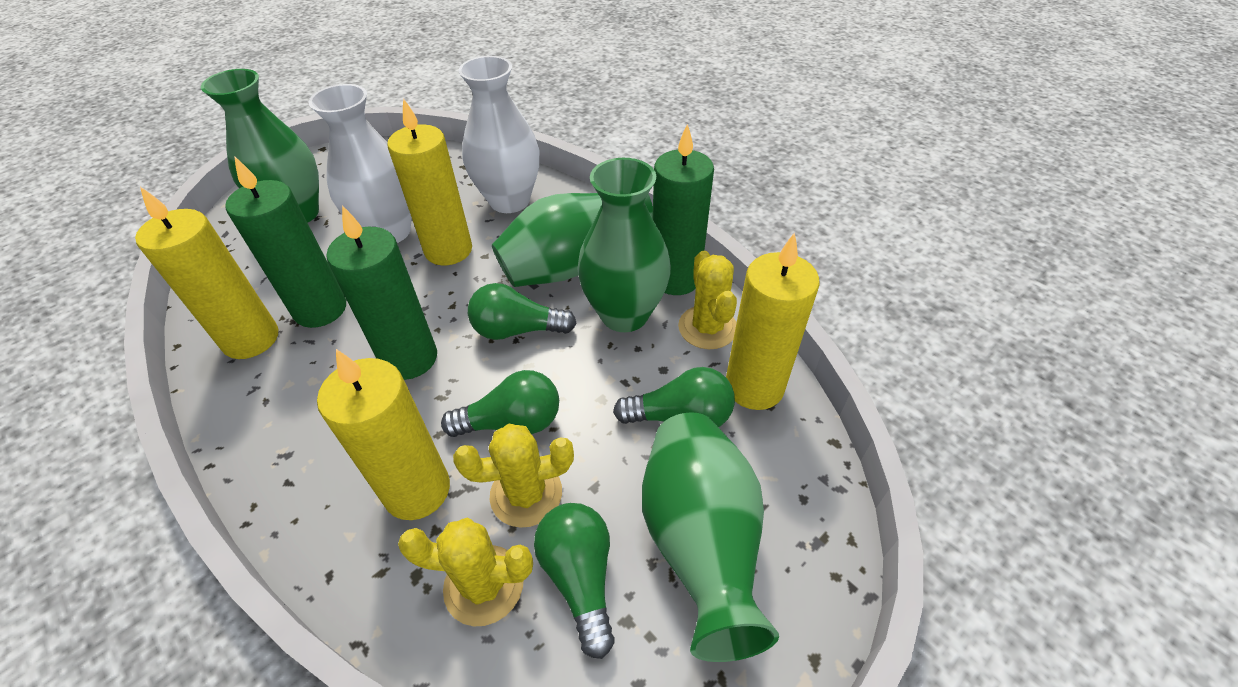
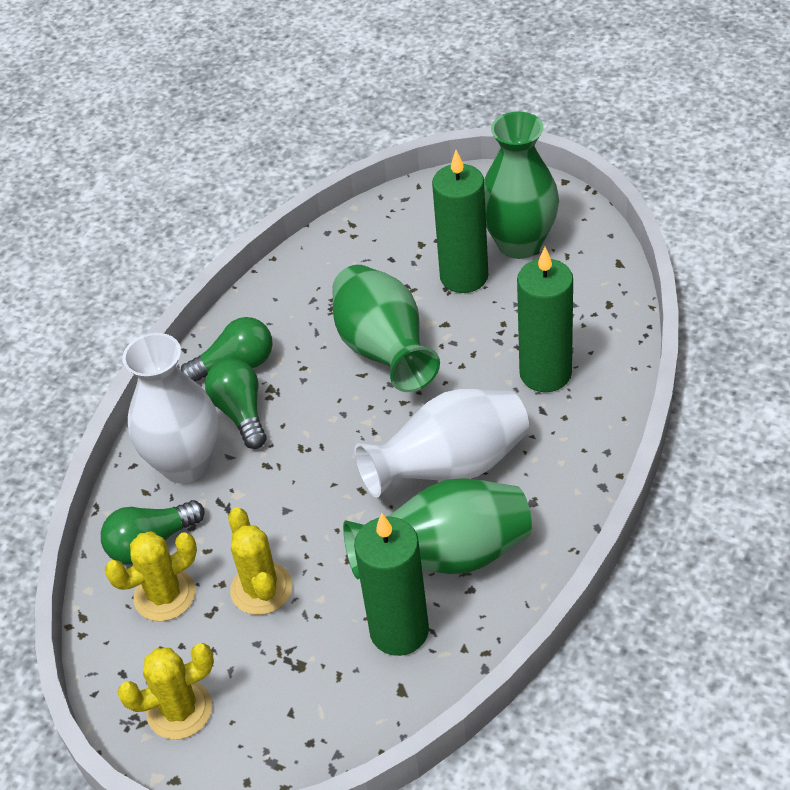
green light bulb: 4 -> 3
green vase: 4 -> 3
yellow candle: 4 -> 0

